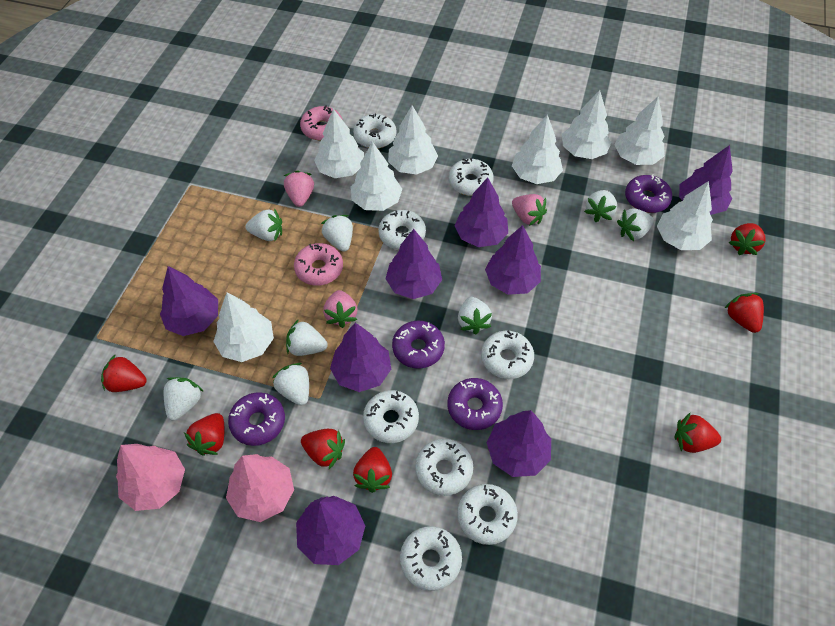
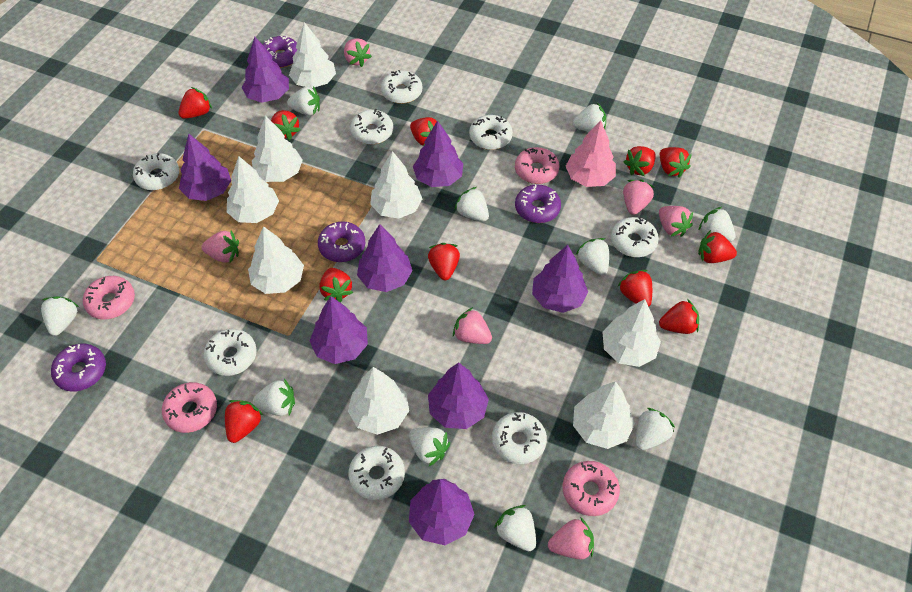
pink donut: 2 -> 4
pink strawberry: 3 -> 6
pink tree: 2 -> 1
red strawberry: 7 -> 11
white strawberry: 8 -> 10

